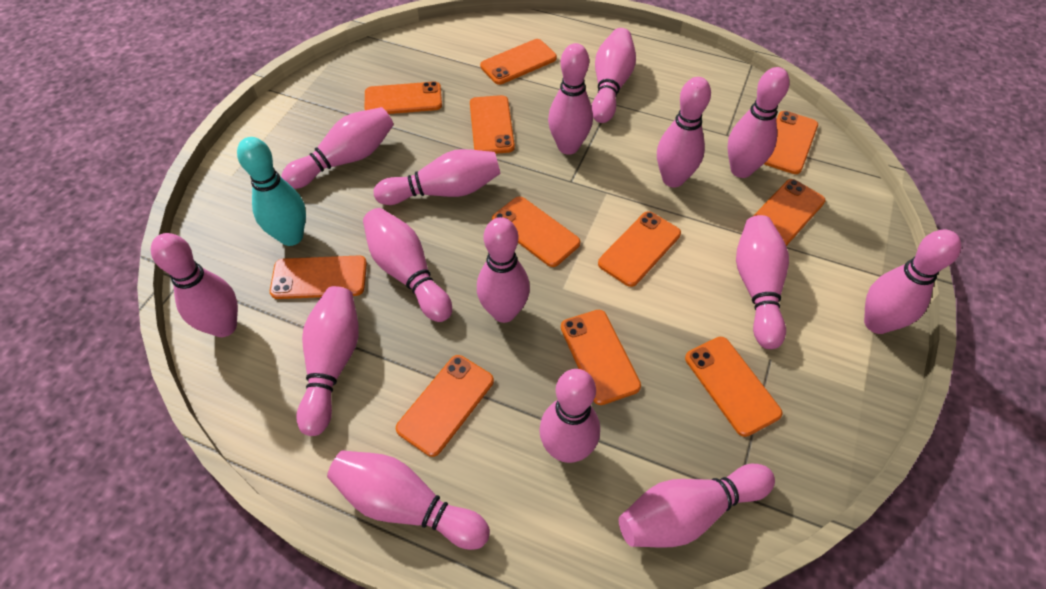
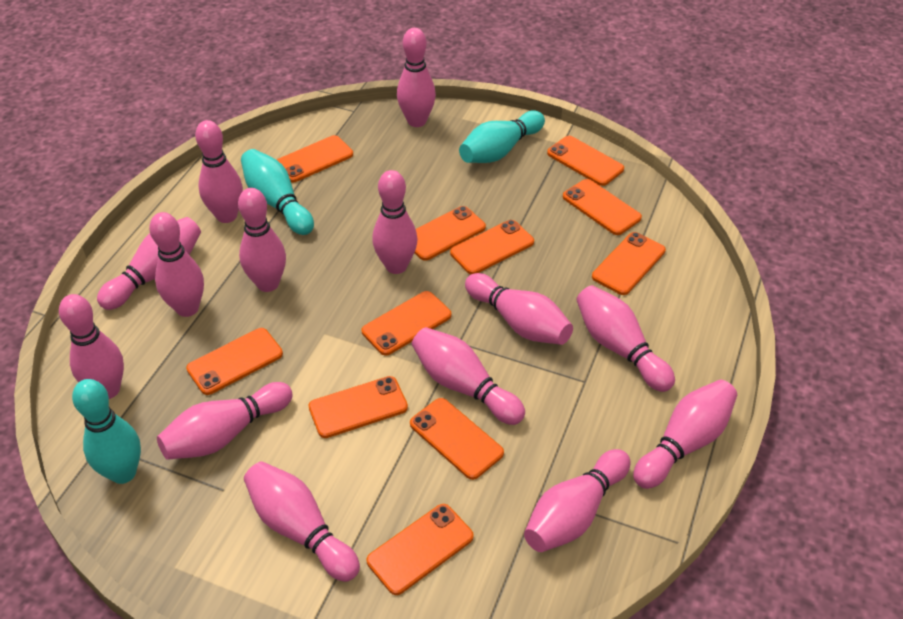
pink bowling pin: 15 -> 14
turquoise bowling pin: 1 -> 3

